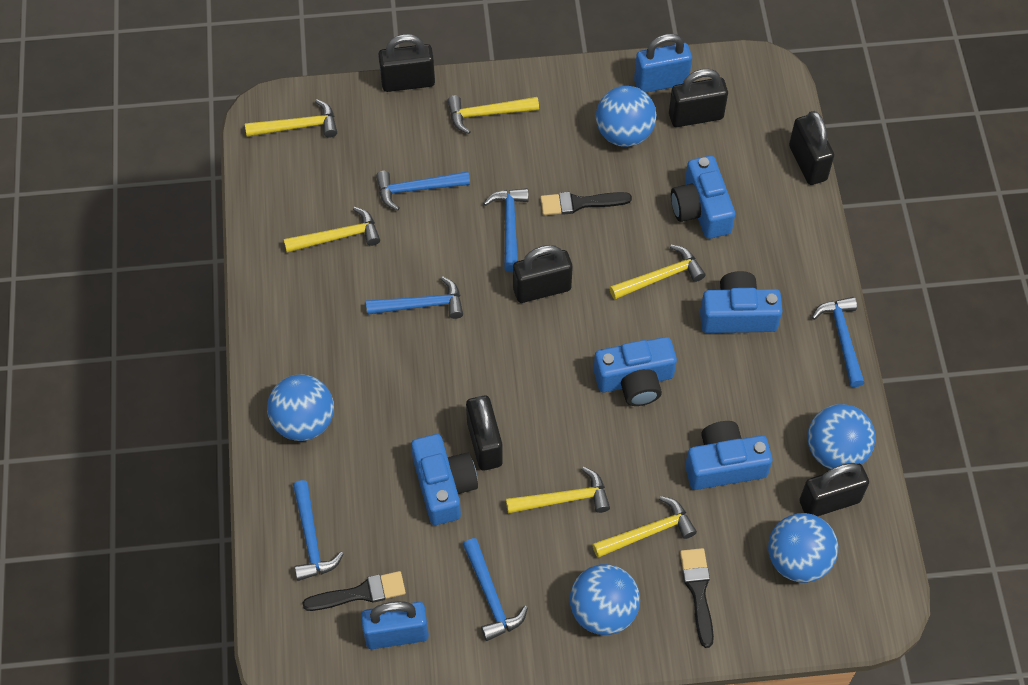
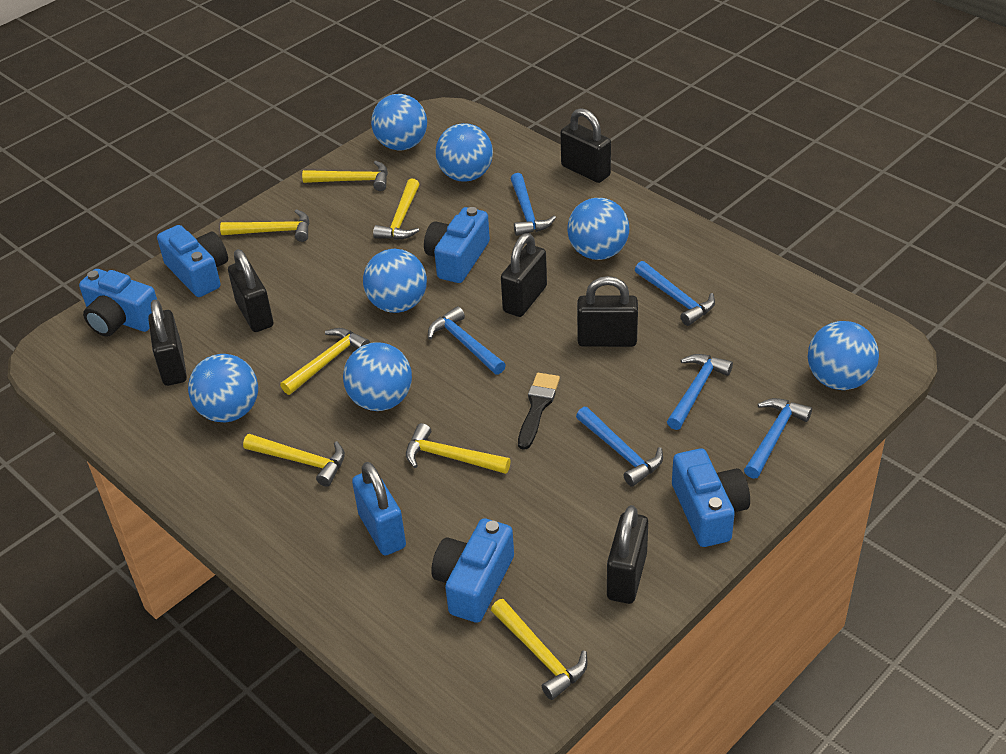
black brush: 3 -> 1
blue ball: 5 -> 7
blue padlock: 2 -> 1
yellow hammer: 6 -> 7

